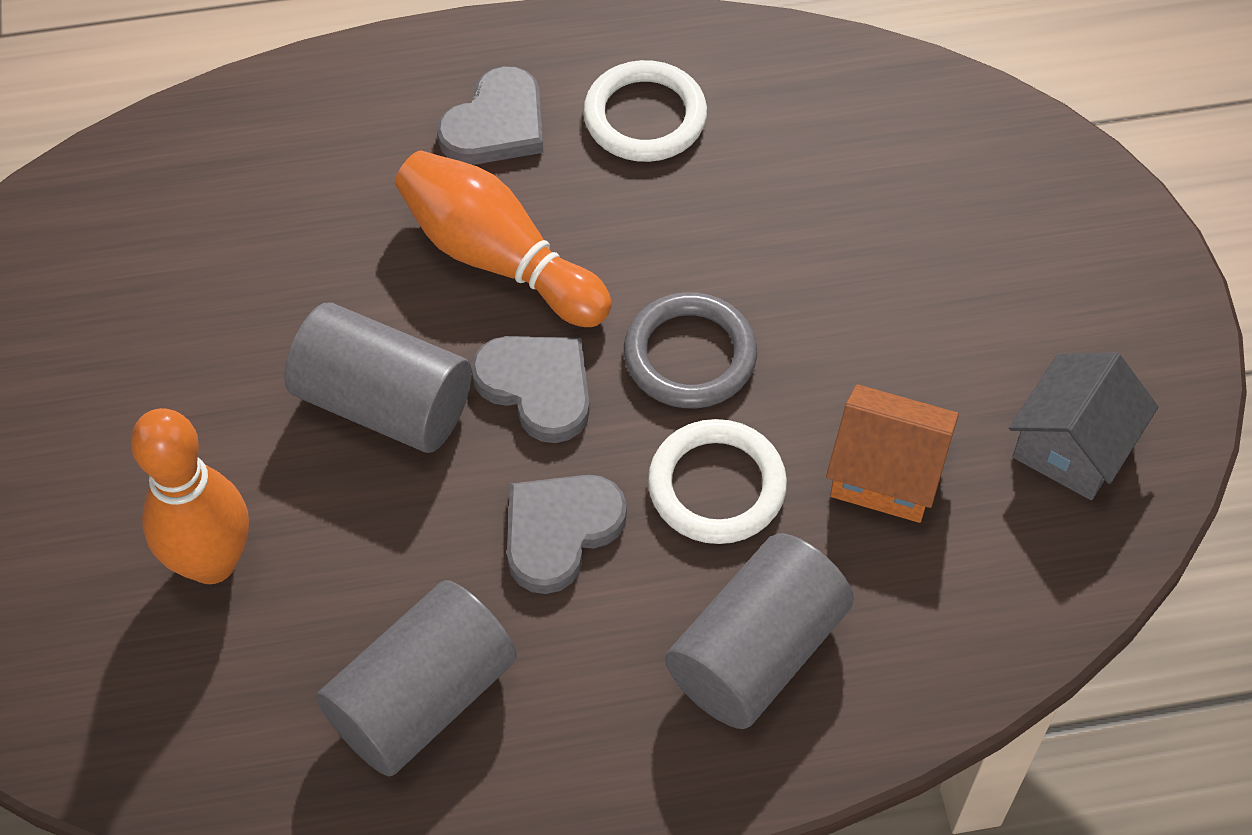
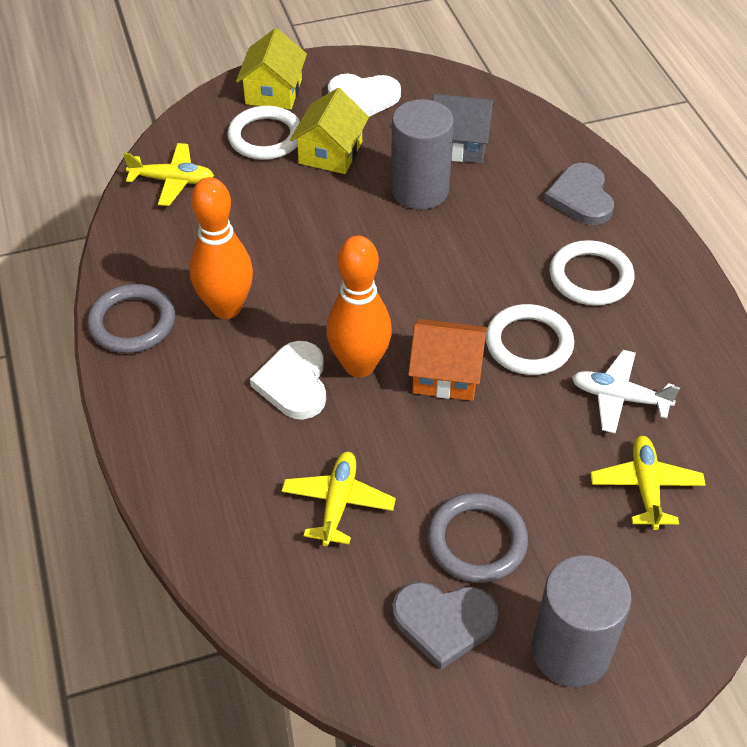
grey cylinder: 3 -> 2
grey heart: 3 -> 2
grey ring: 1 -> 2
white heart: 0 -> 2
white plane: 0 -> 1
white ring: 2 -> 3
yellow house: 0 -> 2
yellow plane: 0 -> 3

